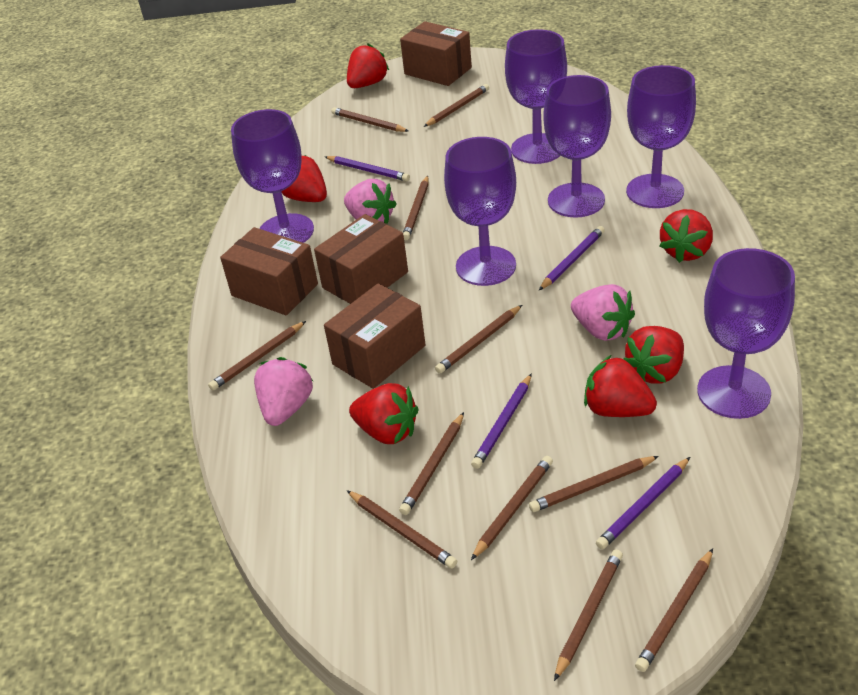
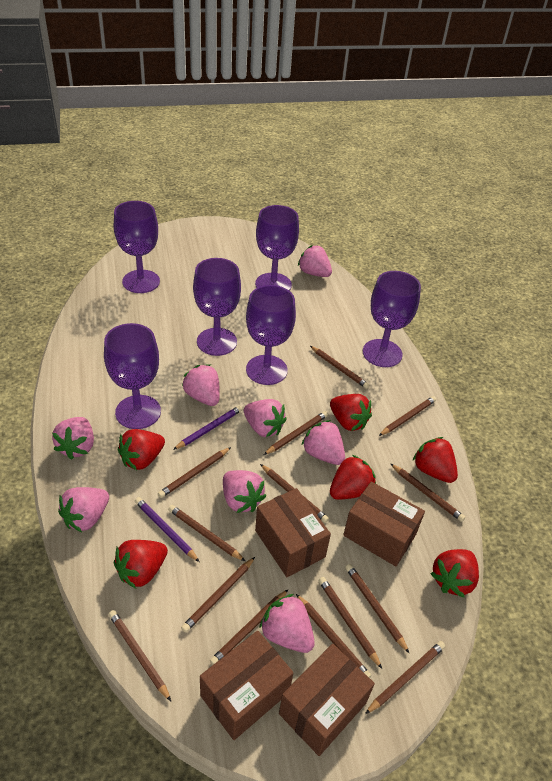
brown pencil: 11 -> 14
pink strawberry: 3 -> 8
purple pencil: 4 -> 2

